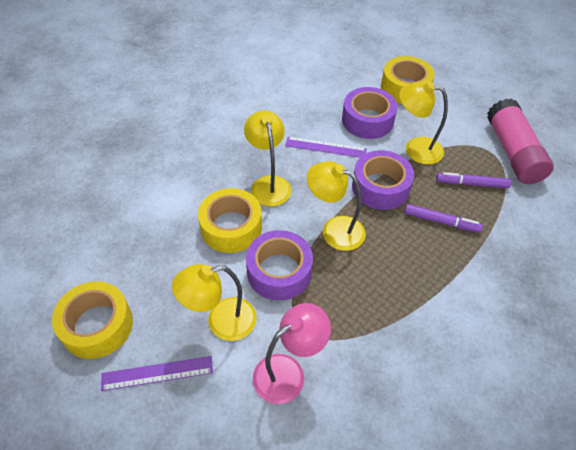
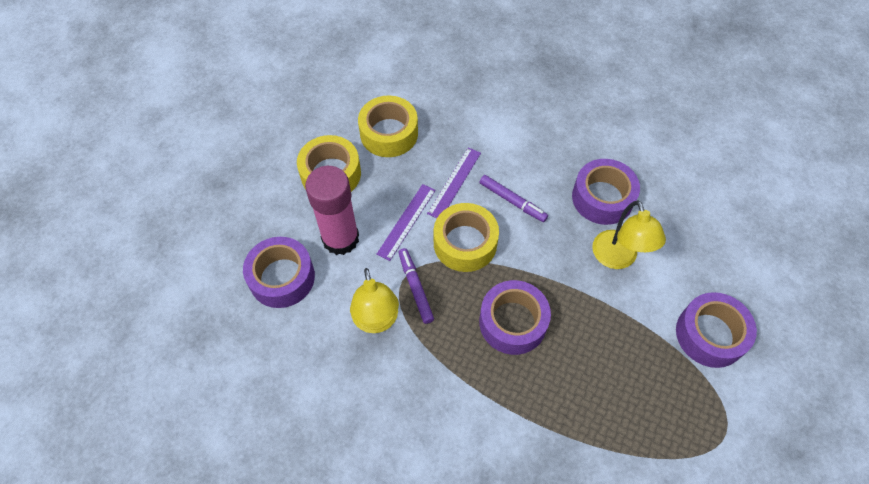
pink lamp: 1 -> 0
purple tape: 3 -> 4
yellow lamp: 4 -> 2

